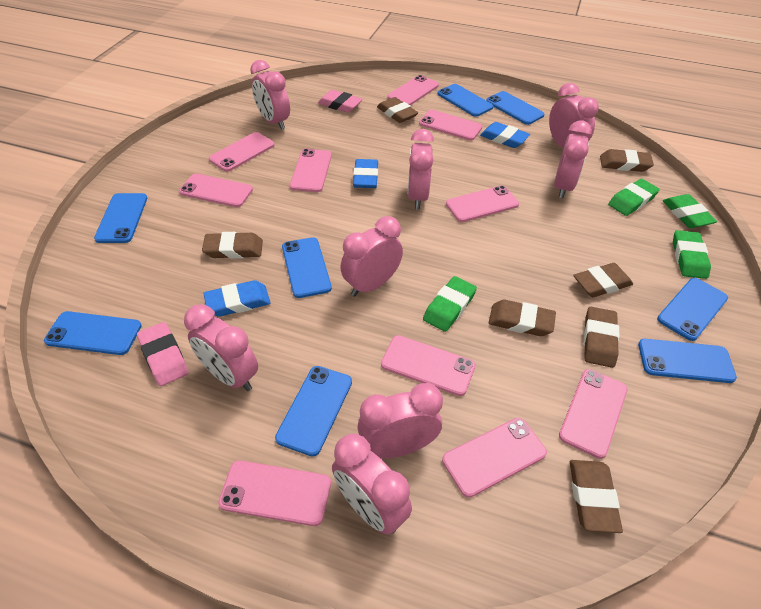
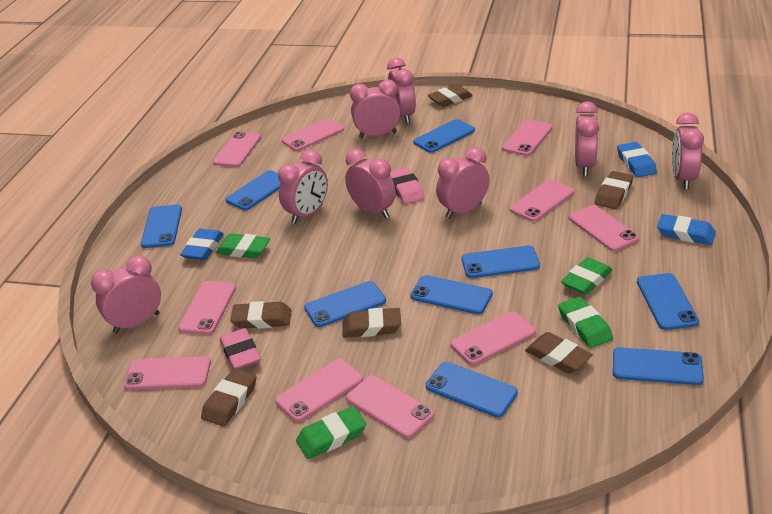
blue phone: 8 -> 9
brown eraser: 7 -> 6

